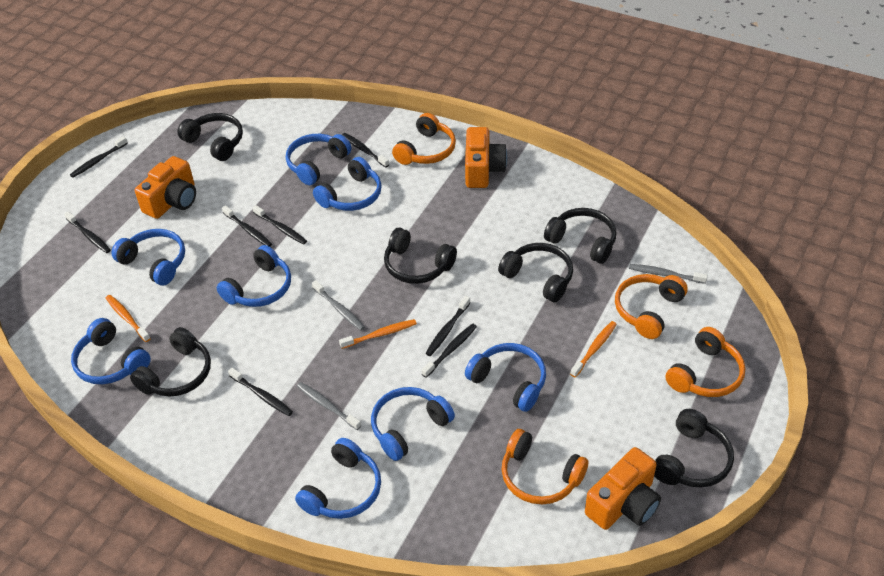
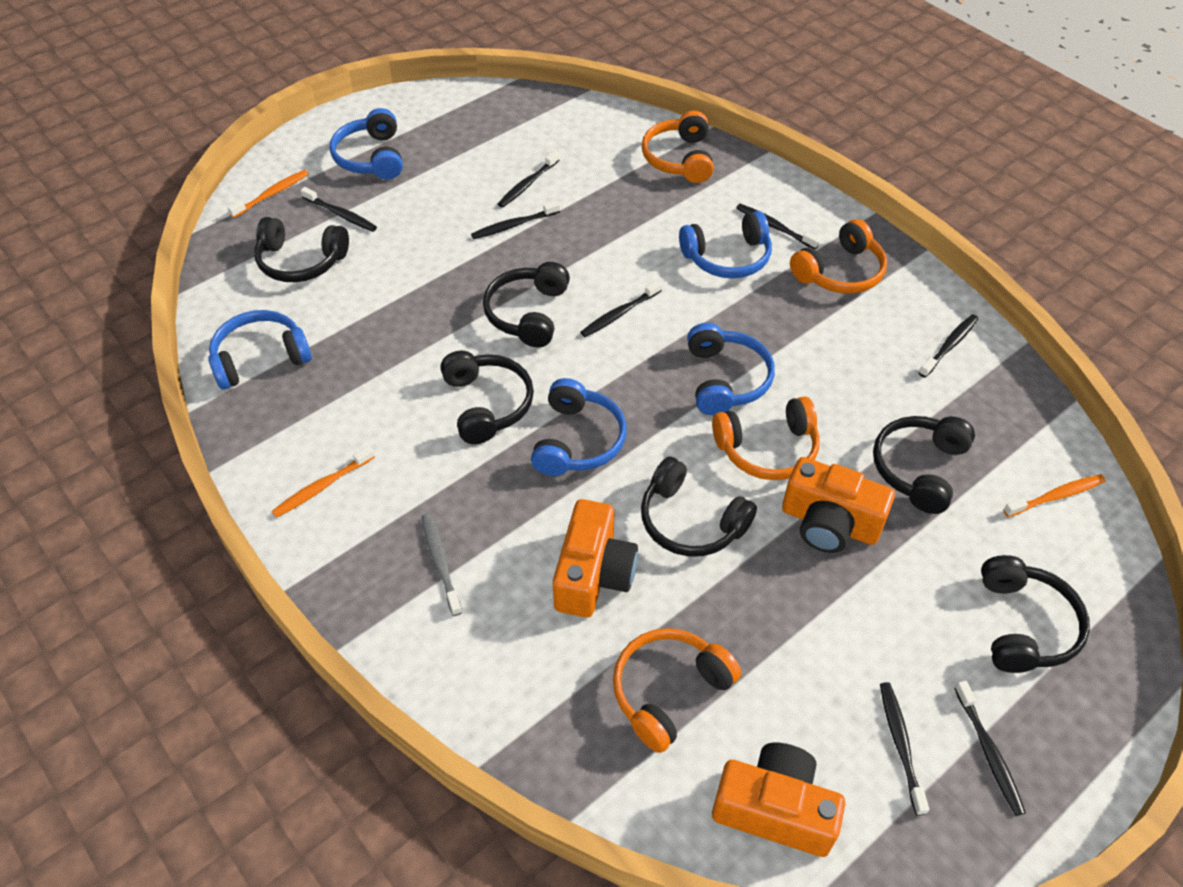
blue headphones: 8 -> 5
grey toothbrush: 3 -> 1

